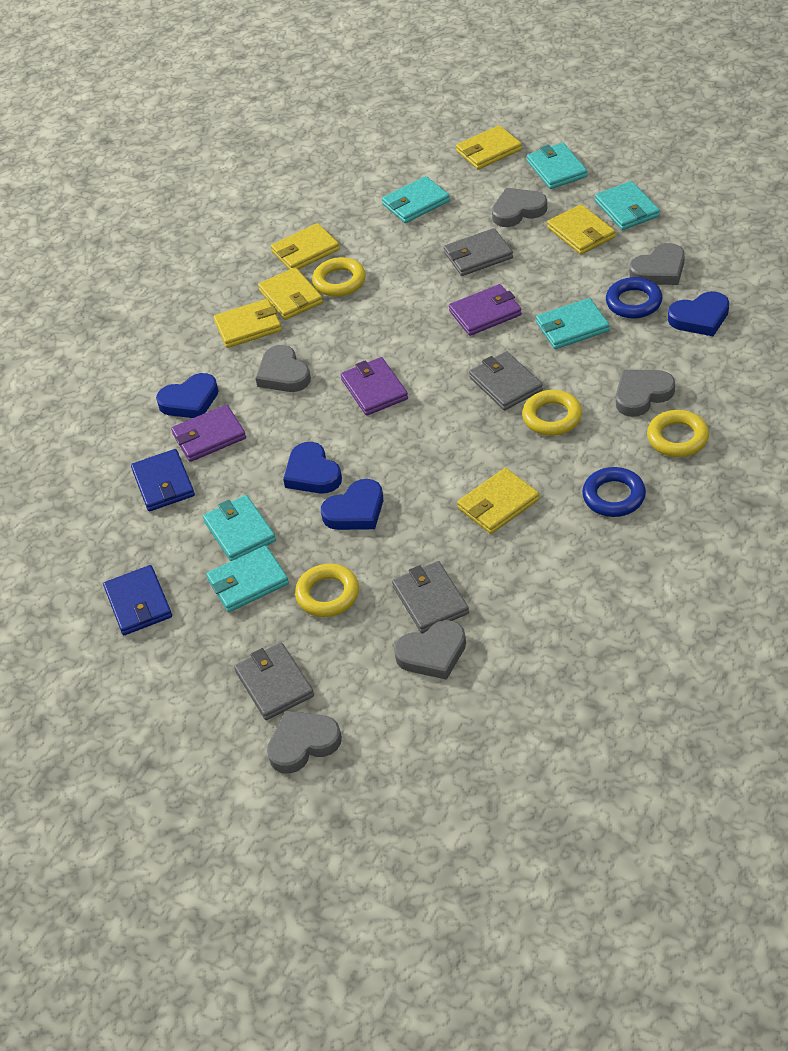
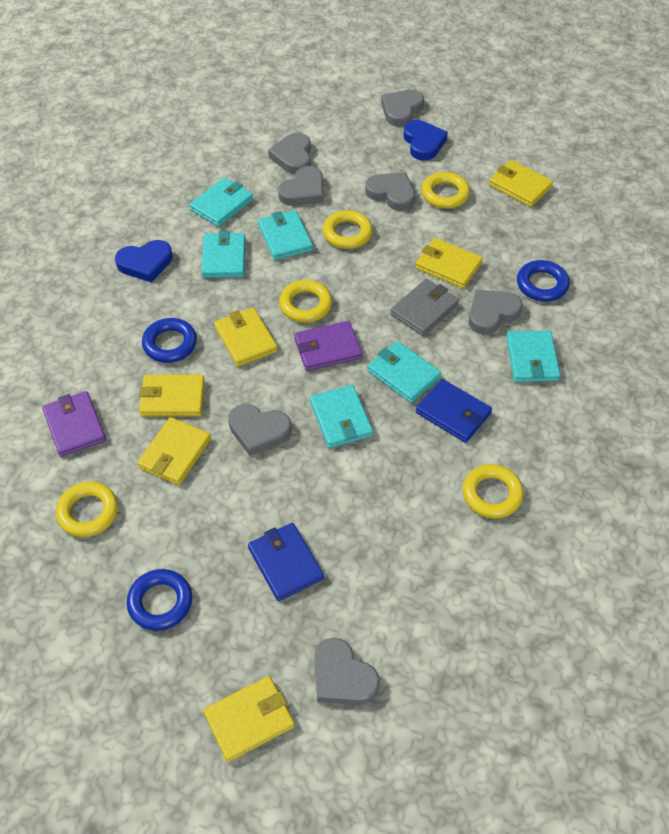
blue heart: 4 -> 2
blue ring: 2 -> 3
grey heart: 6 -> 7
grey wallet: 4 -> 1
purple wallet: 3 -> 2
yellow ring: 4 -> 5

